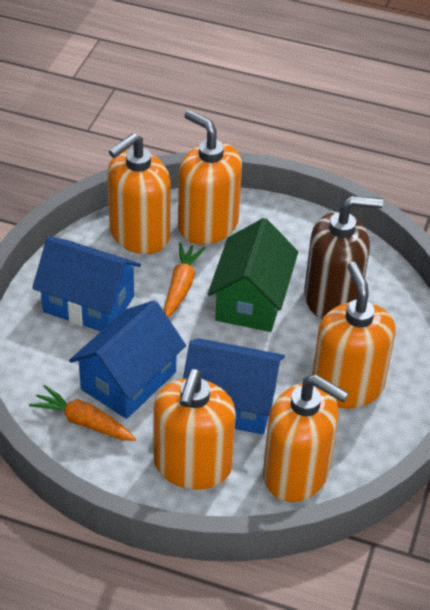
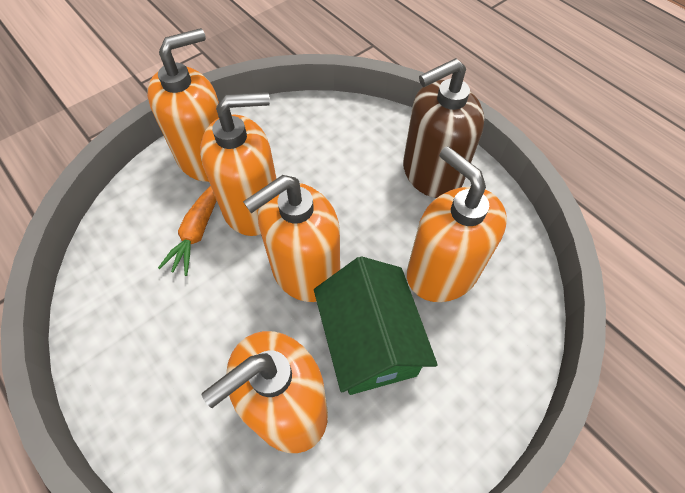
blue house: 3 -> 0
orange carrot: 2 -> 1

